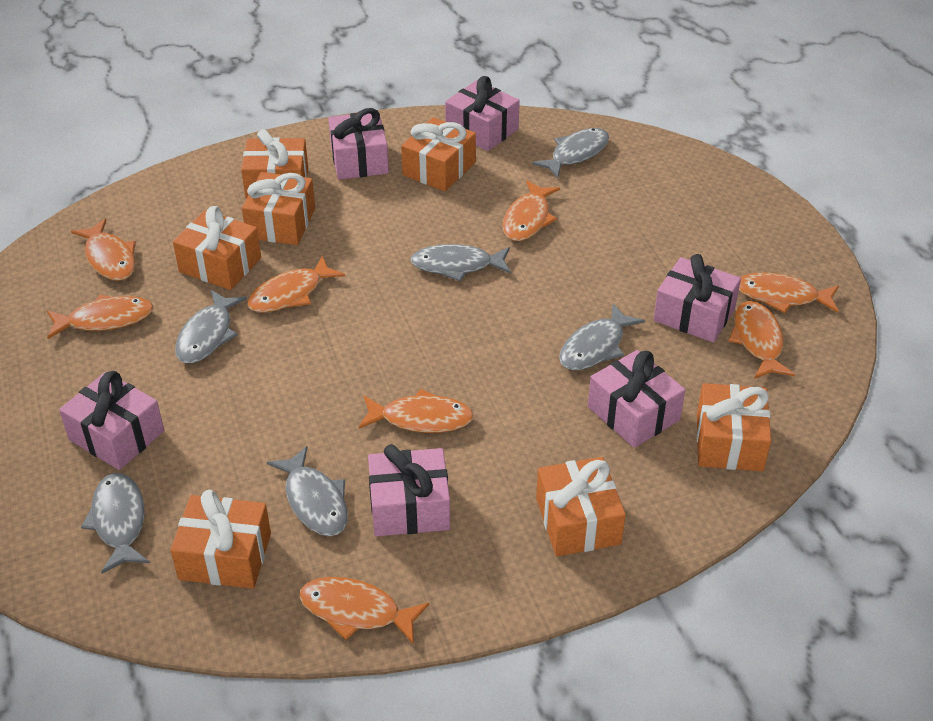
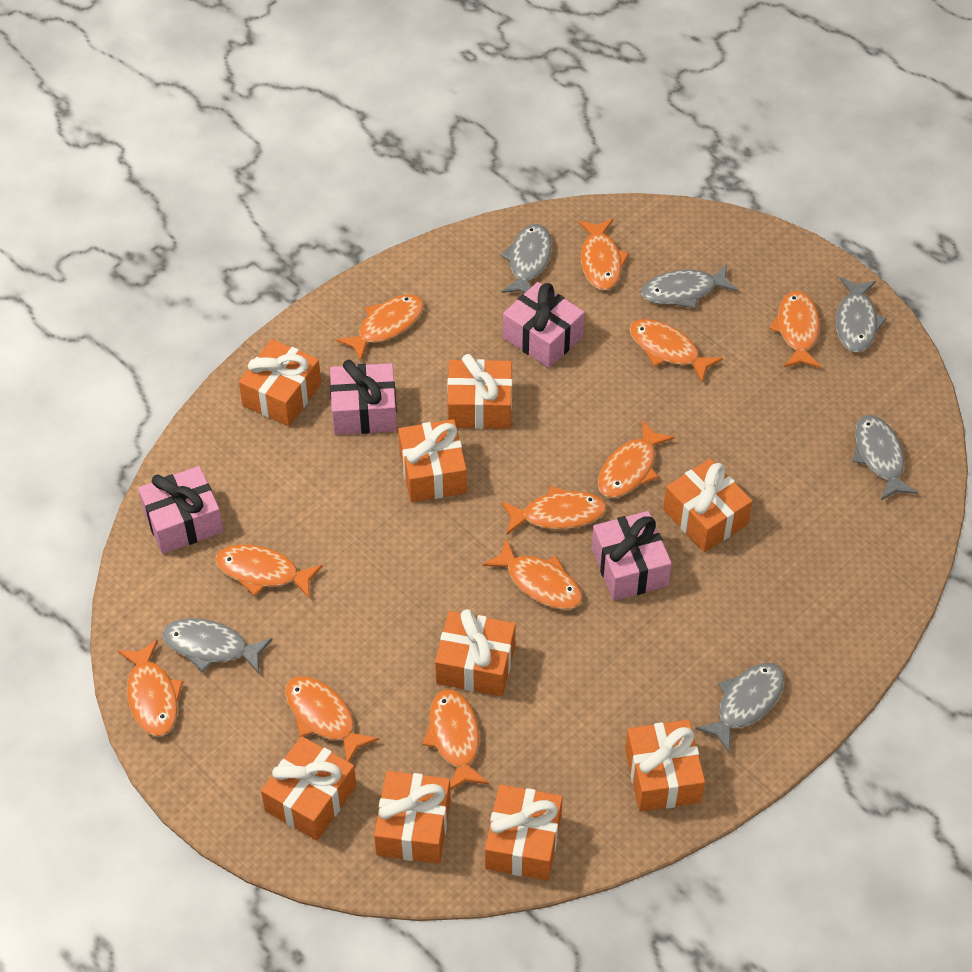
orange fish: 8 -> 11
orange gift: 7 -> 9
pink gift: 6 -> 4

